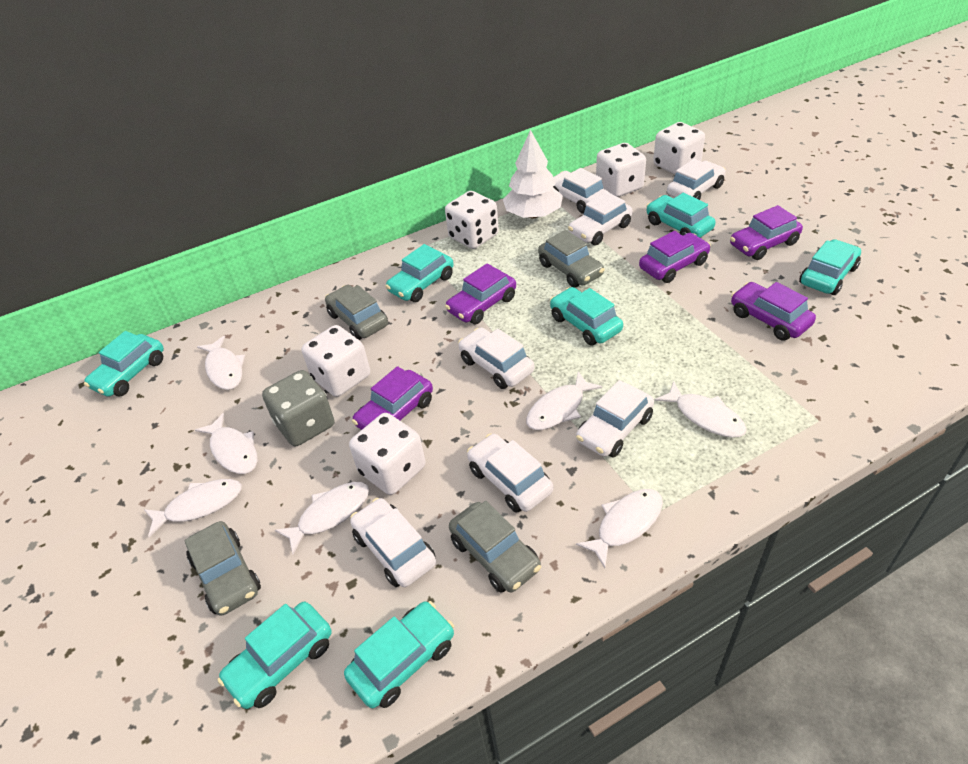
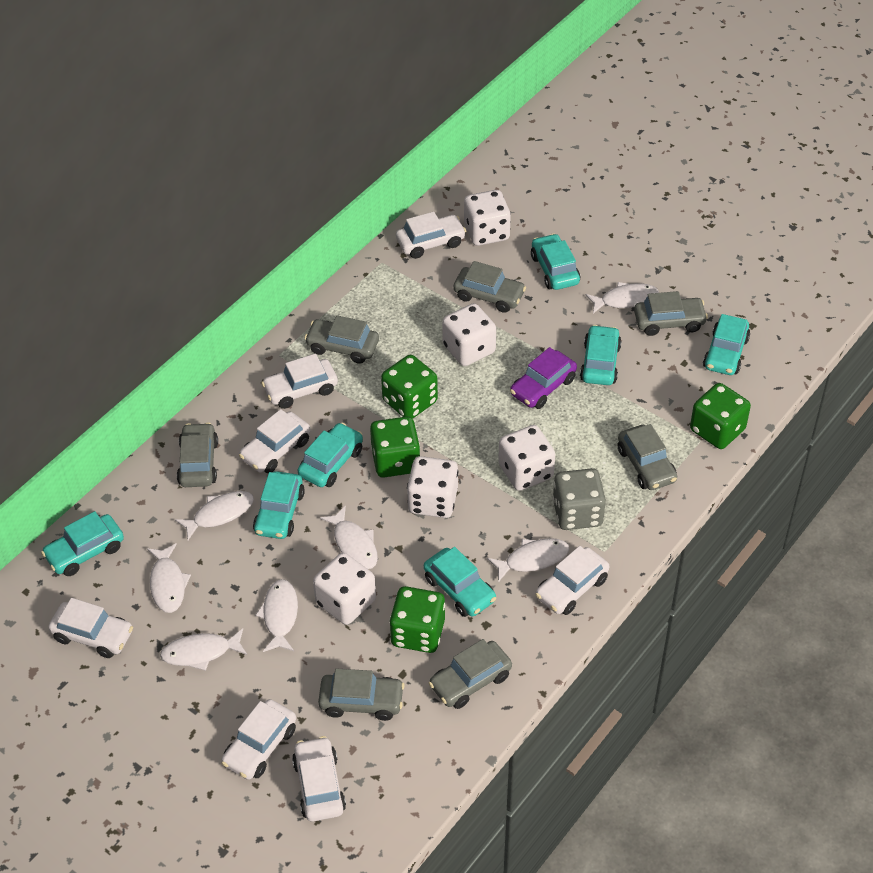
green dice: 0 -> 4
grey car: 4 -> 7
purple car: 5 -> 1
white tree: 1 -> 0

